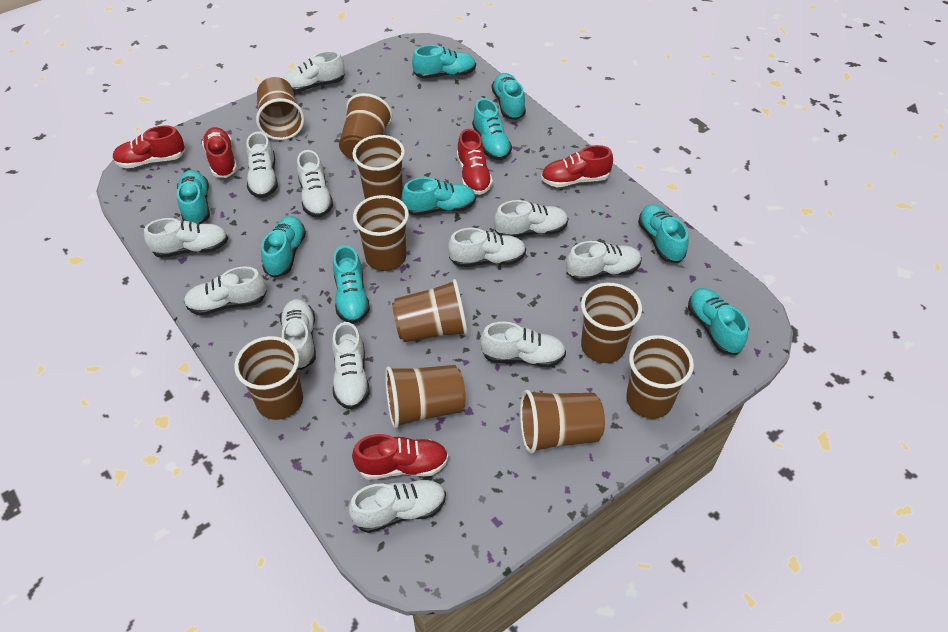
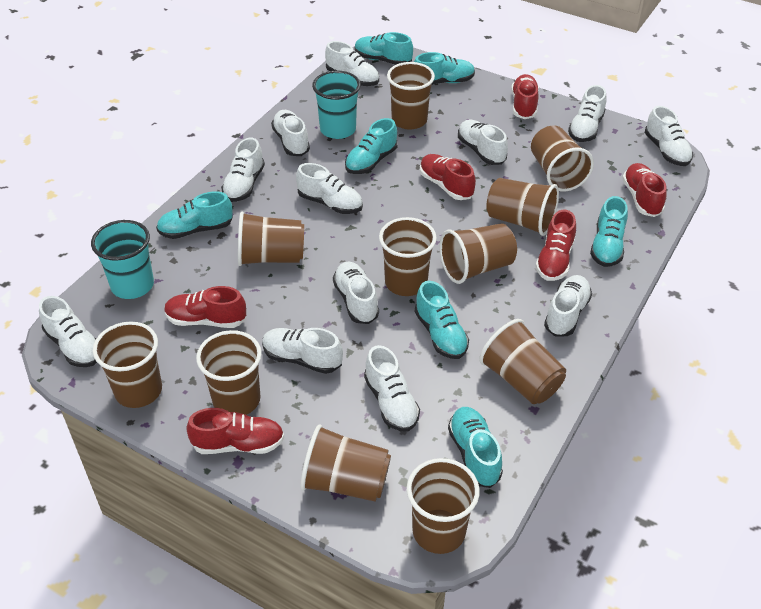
brown cup: 10 -> 11
red shoe: 5 -> 6
turquoise cup: 0 -> 2
turquoise shoe: 9 -> 7

